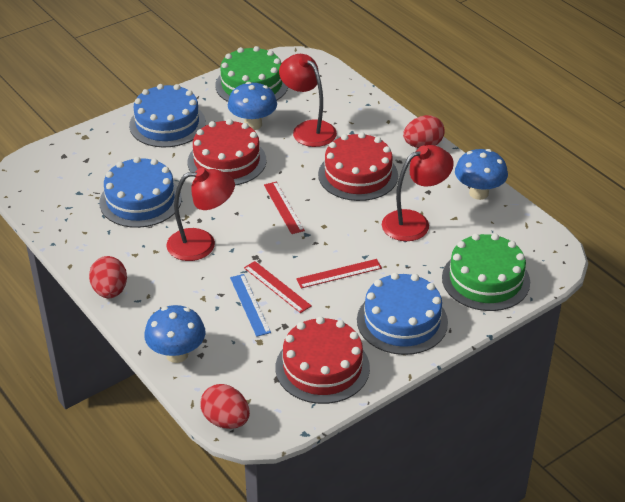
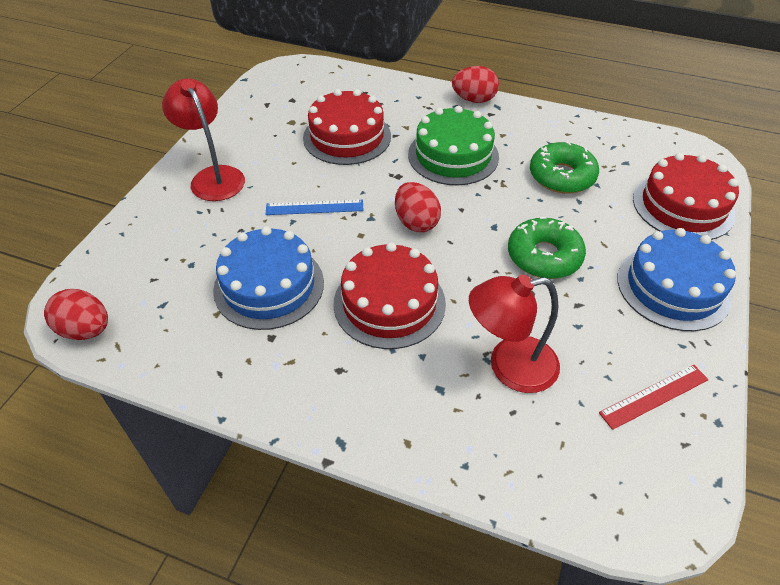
blue cake: 3 -> 2
blue mushroom: 3 -> 0
green cake: 2 -> 1
green donut: 0 -> 2
red lamp: 3 -> 2
red ruler: 3 -> 1

